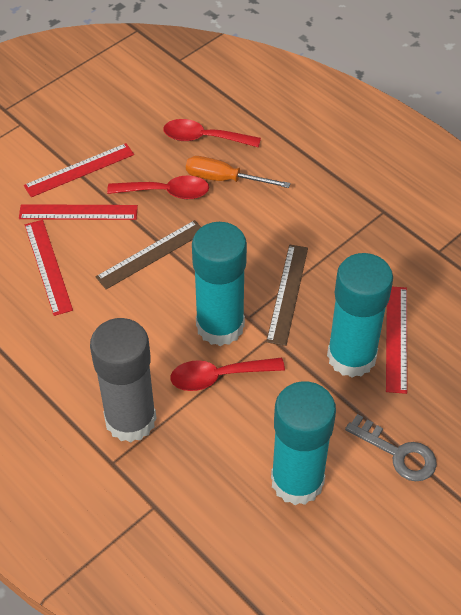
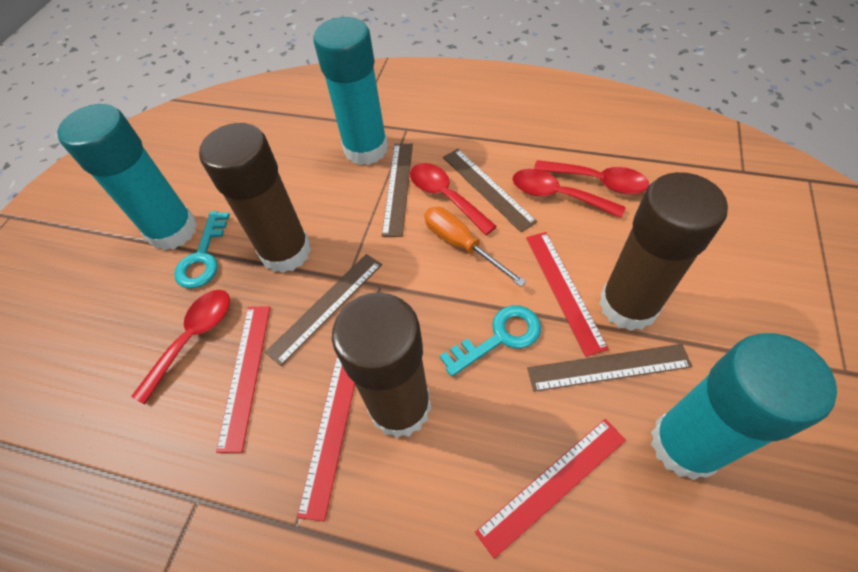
brown glue stick: 0 -> 3
brown ruler: 2 -> 4
grey glue stick: 1 -> 0
grey key: 1 -> 0
red spoon: 3 -> 4
turquoise key: 0 -> 2

